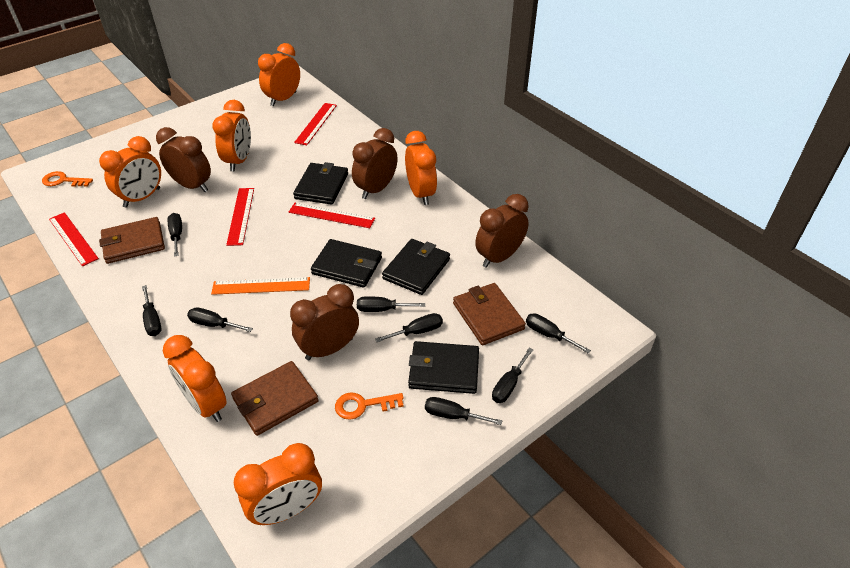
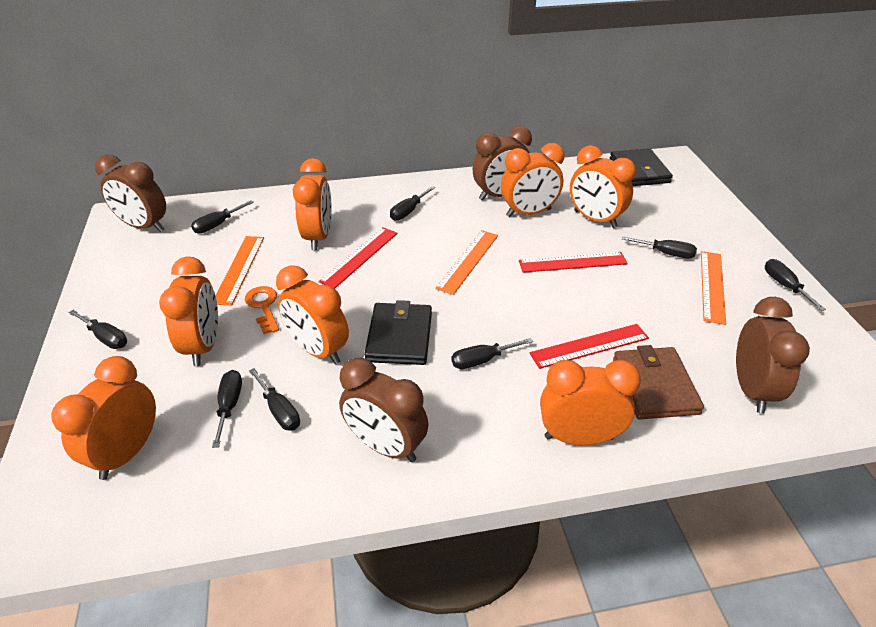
black wallet: 4 -> 2
brown wallet: 3 -> 1
orange clock: 6 -> 7
orange key: 2 -> 1
orange ruler: 1 -> 3
red ruler: 4 -> 3

